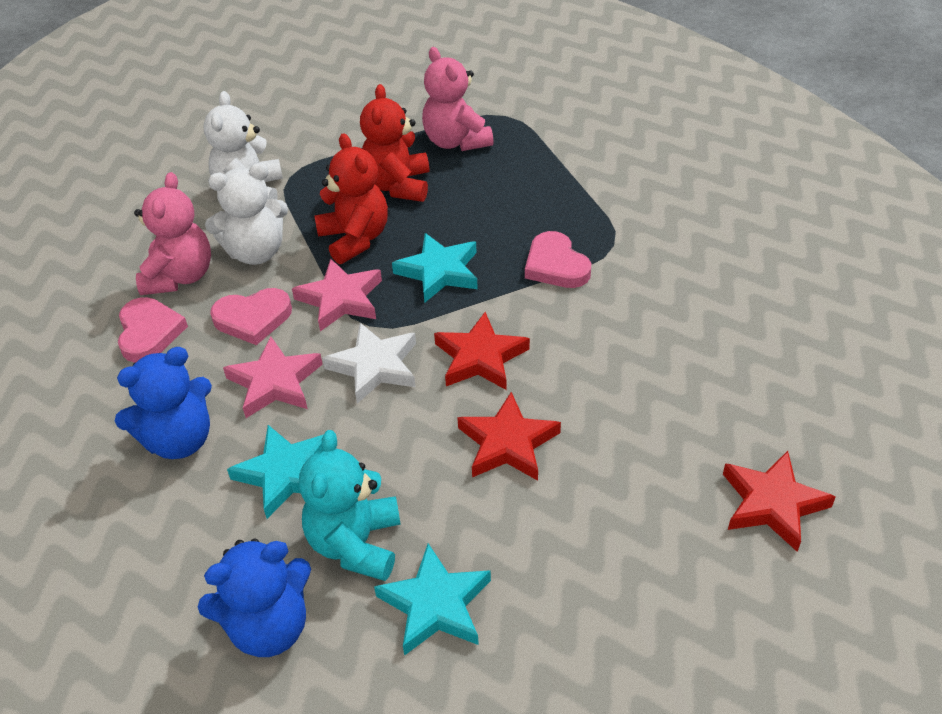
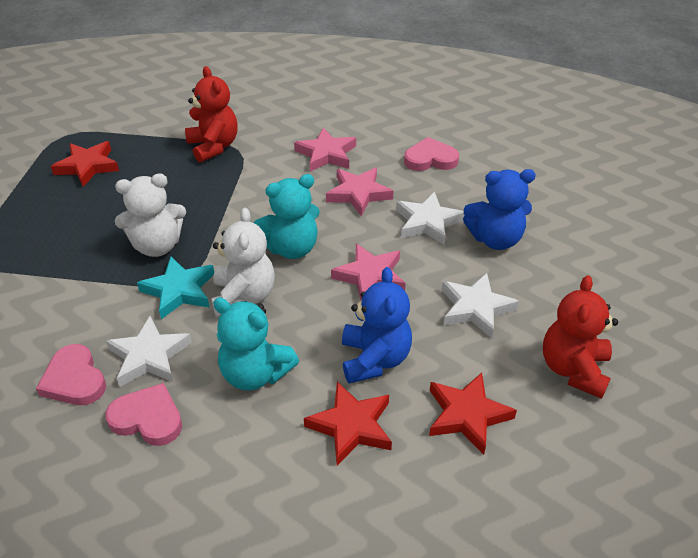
pink star: 2 -> 3
pink teddy bear: 2 -> 0
turquoise star: 3 -> 1
turquoise teddy bear: 1 -> 2
white star: 1 -> 3

